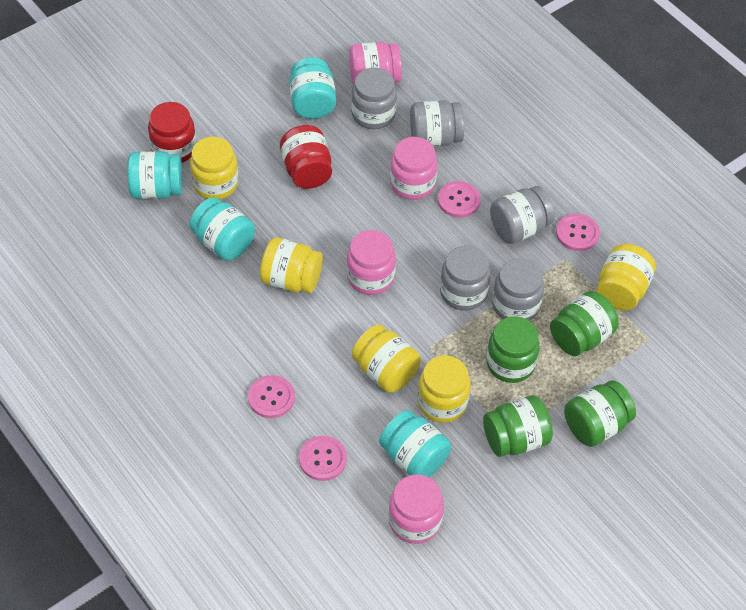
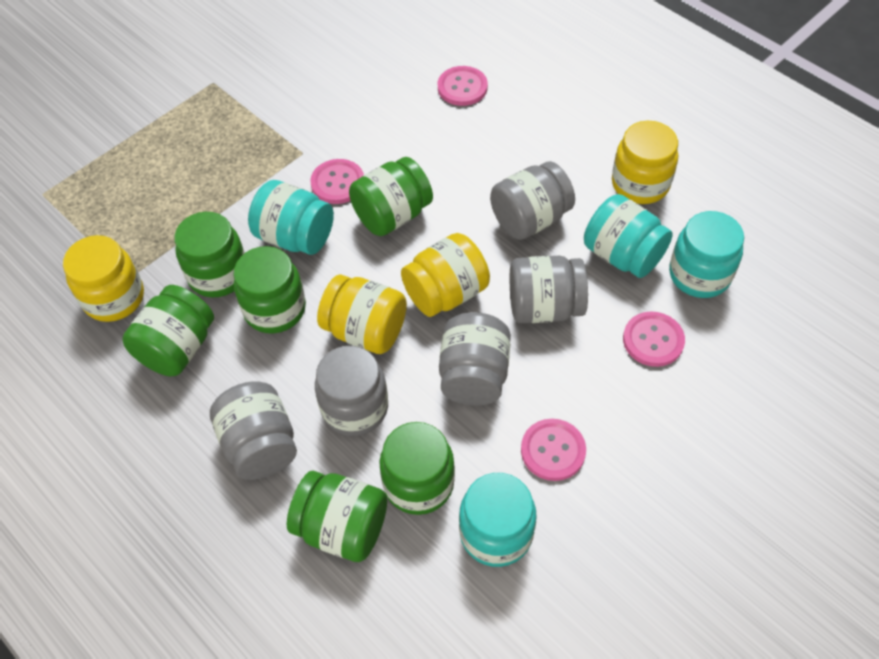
green jar: 4 -> 6
pink jar: 4 -> 0
red jar: 2 -> 0
yellow jar: 5 -> 4

